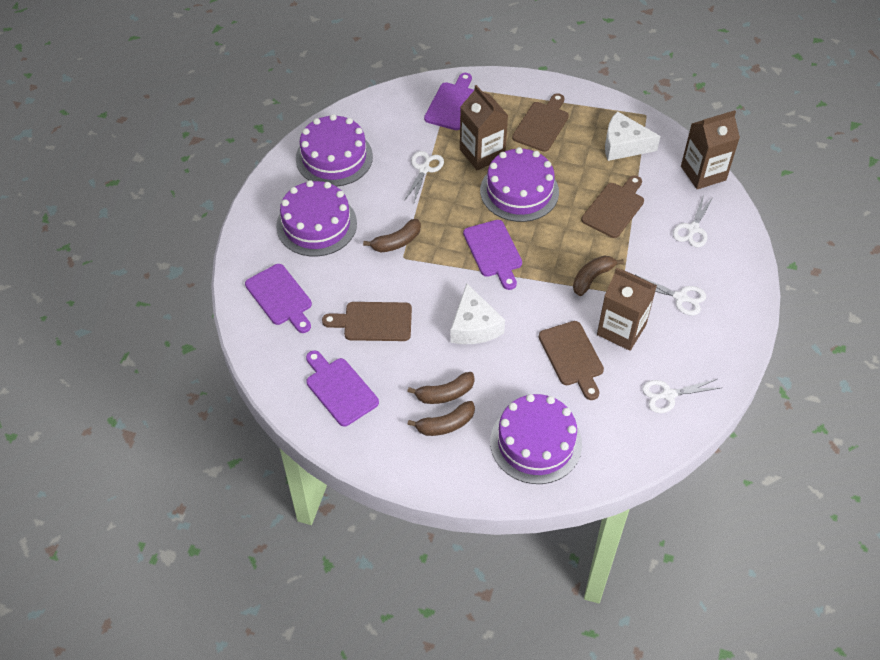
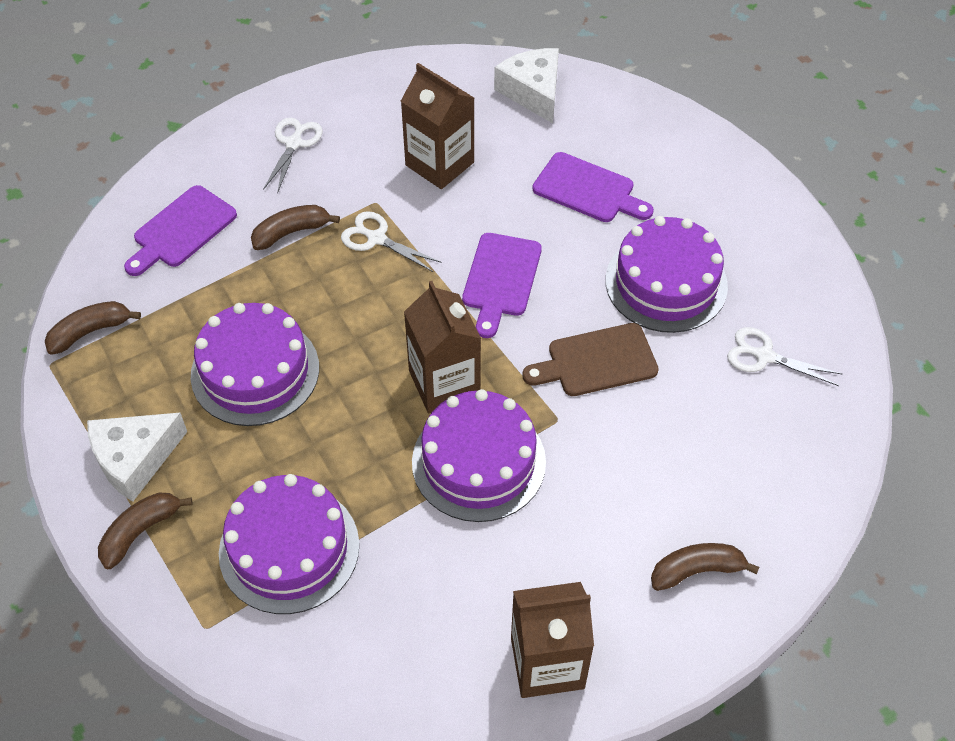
brown cutting board: 4 -> 1
purple cutting board: 4 -> 3
white scissors: 4 -> 3

